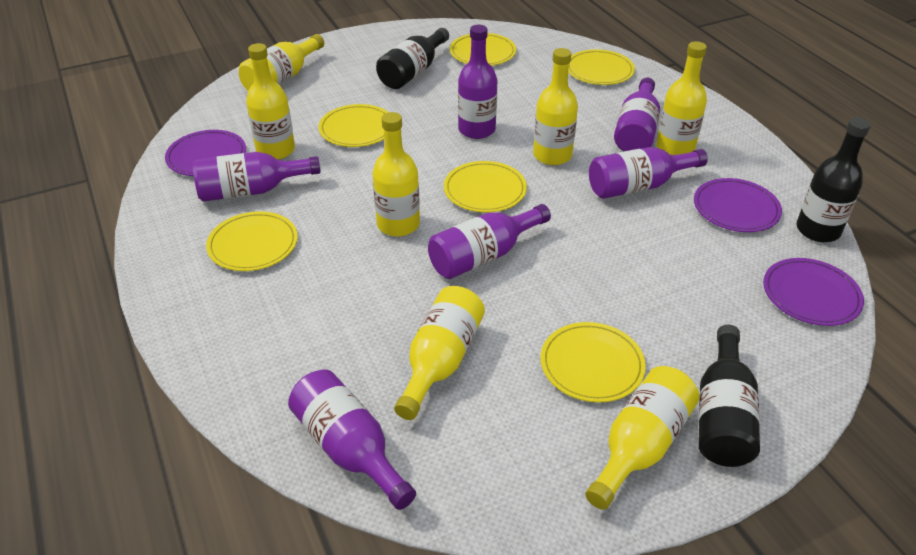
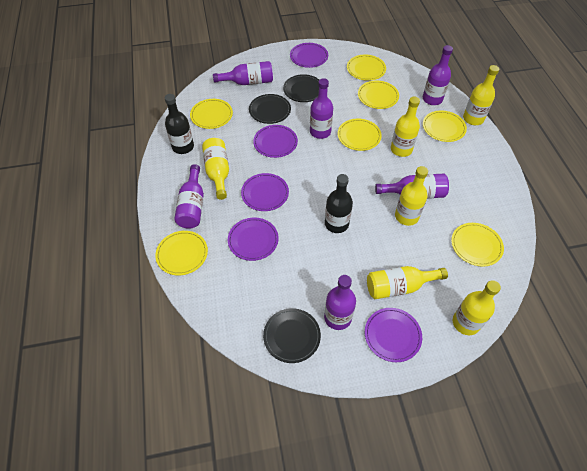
black bottle: 3 -> 2
black plate: 0 -> 3
purple plate: 3 -> 5
yellow bottle: 7 -> 6
yellow plate: 6 -> 7

